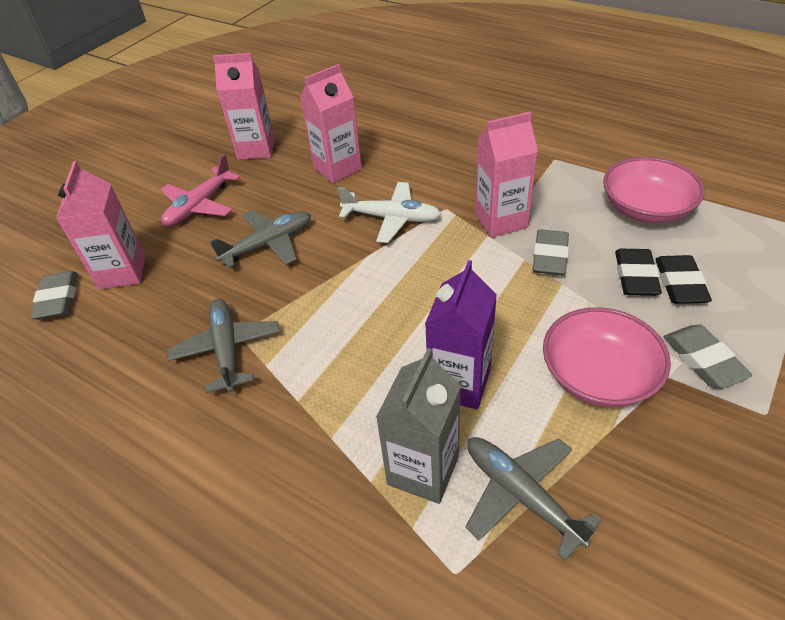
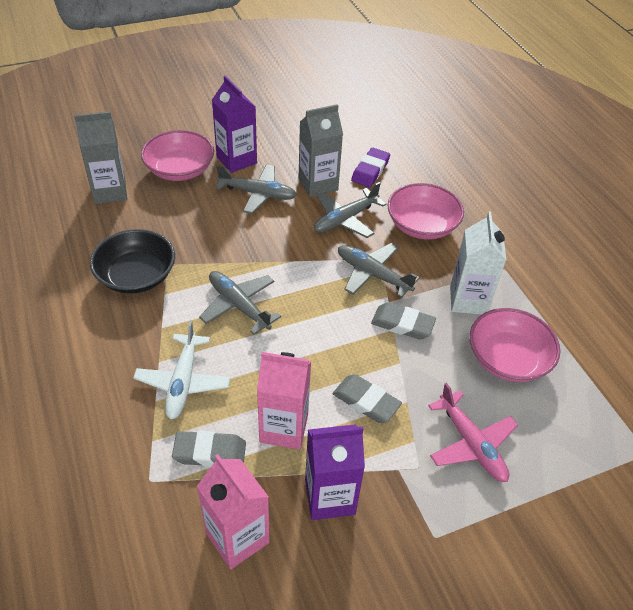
black bowl: 0 -> 1
black eraser: 2 -> 0
grey carton: 1 -> 2
grey plane: 3 -> 4
pink bowl: 2 -> 3
pink carton: 4 -> 2
purple carton: 1 -> 2
purple eraser: 0 -> 1
white carton: 0 -> 1

